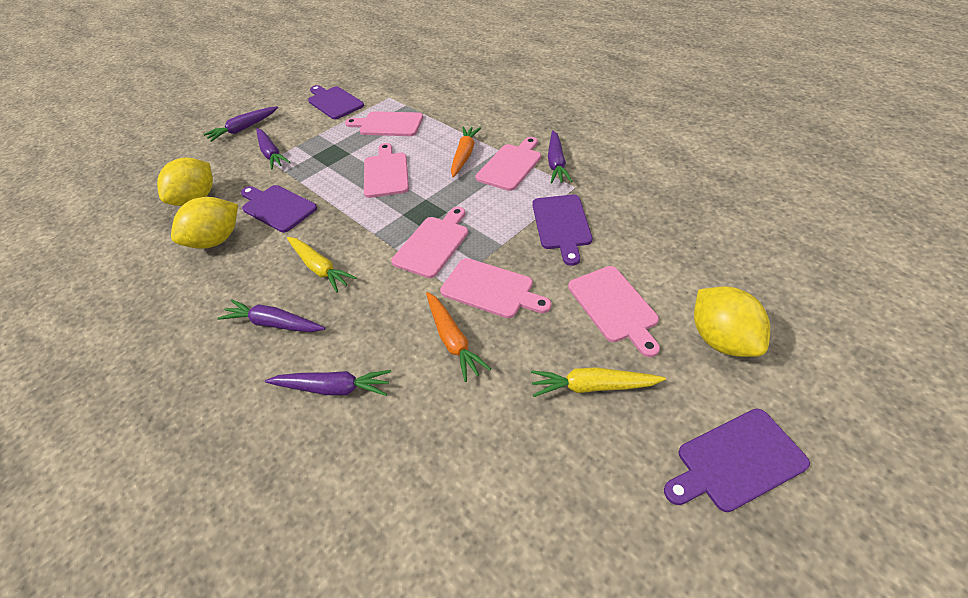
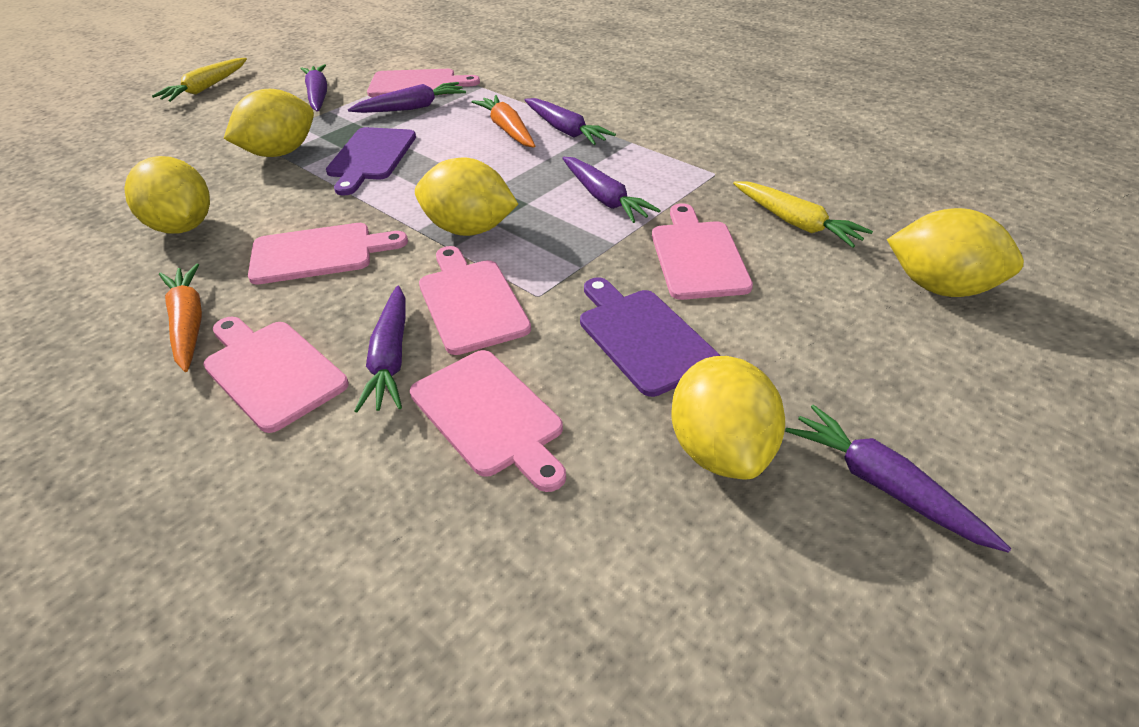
purple carrot: 5 -> 6
purple cutting board: 4 -> 2
yellow lemon: 3 -> 5

